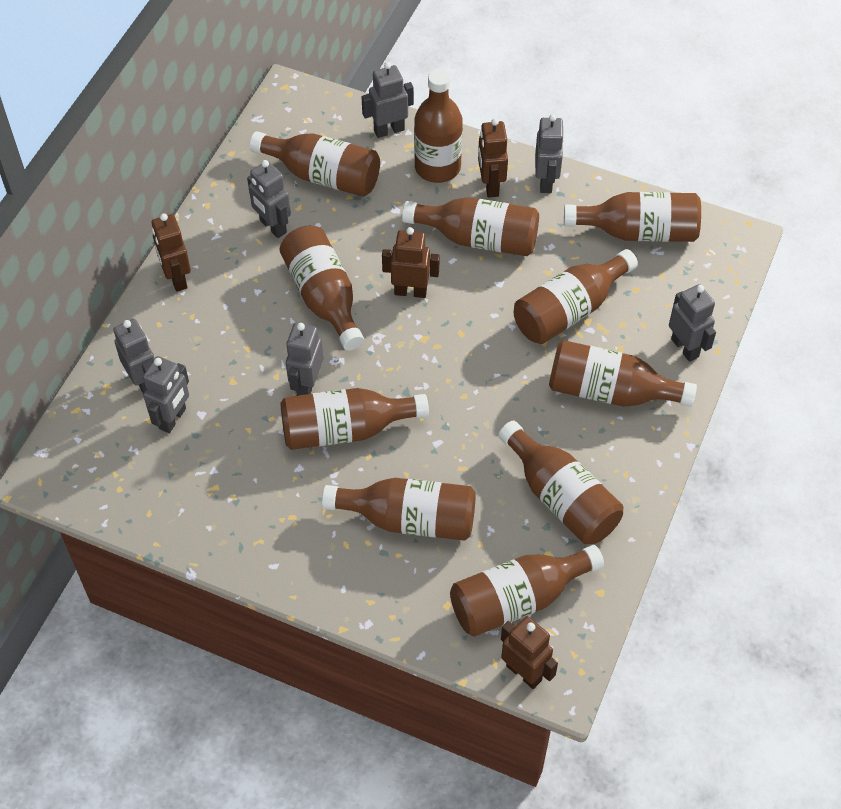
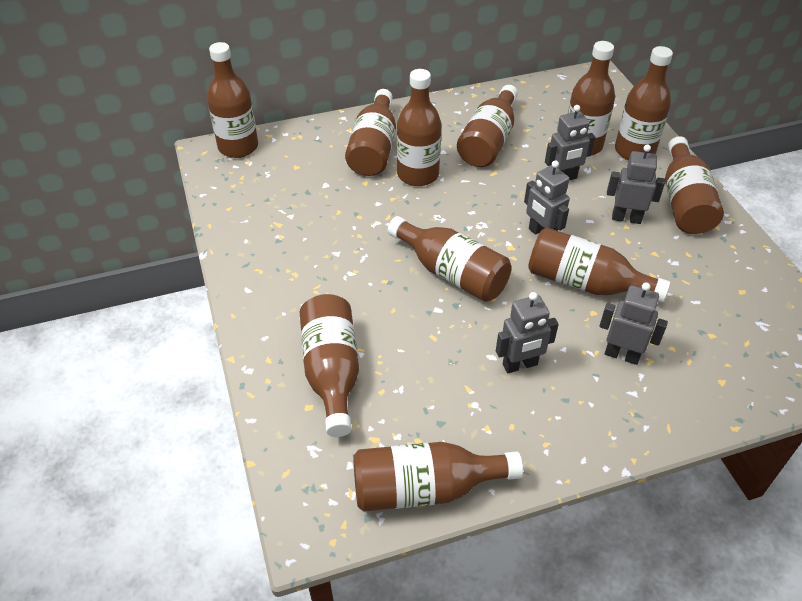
brown robot: 4 -> 0
grey robot: 7 -> 5

